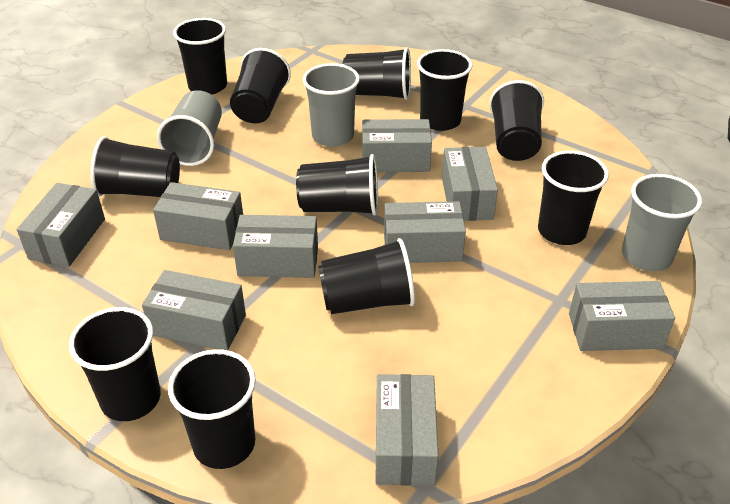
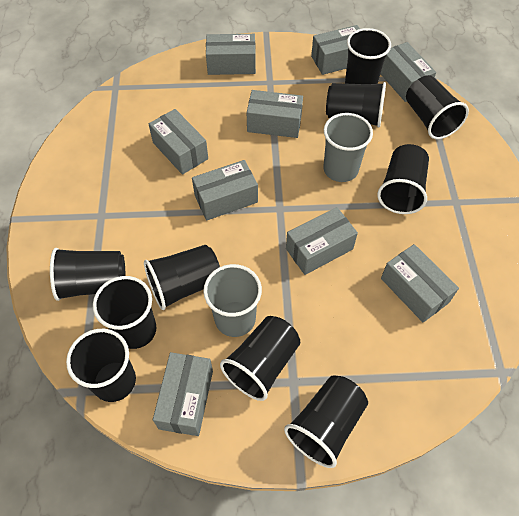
black cup: 11 -> 10
grey cup: 3 -> 2

